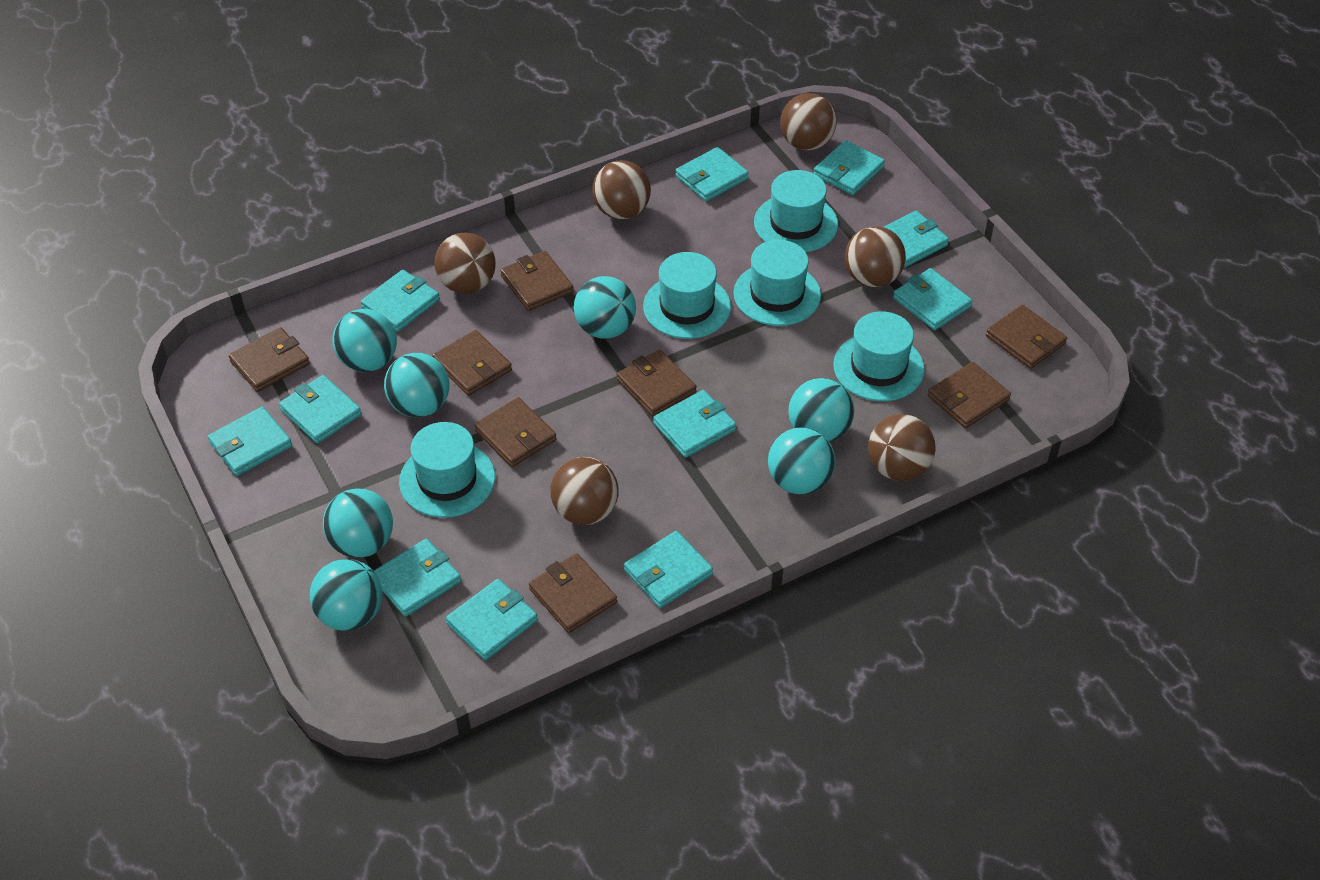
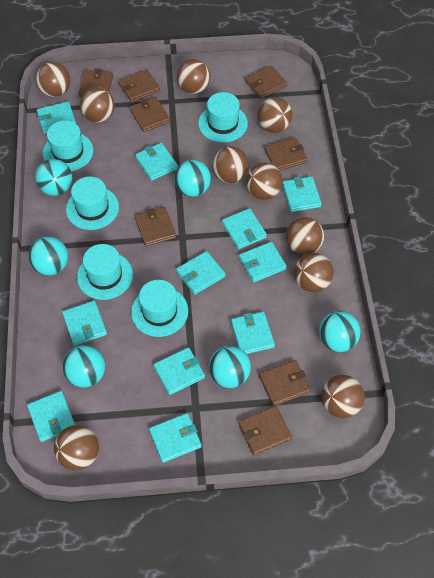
brown ball: 6 -> 10
turquoise ball: 7 -> 6

